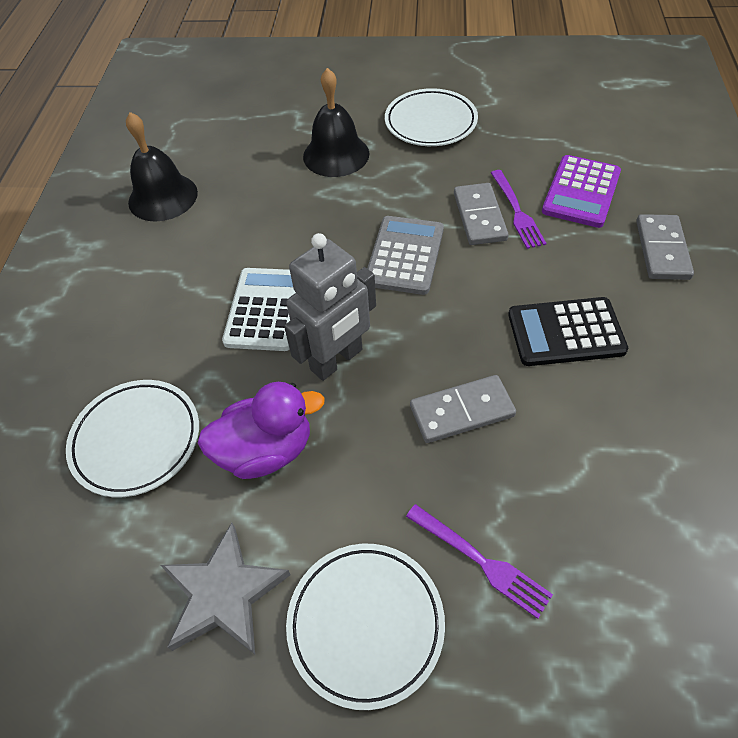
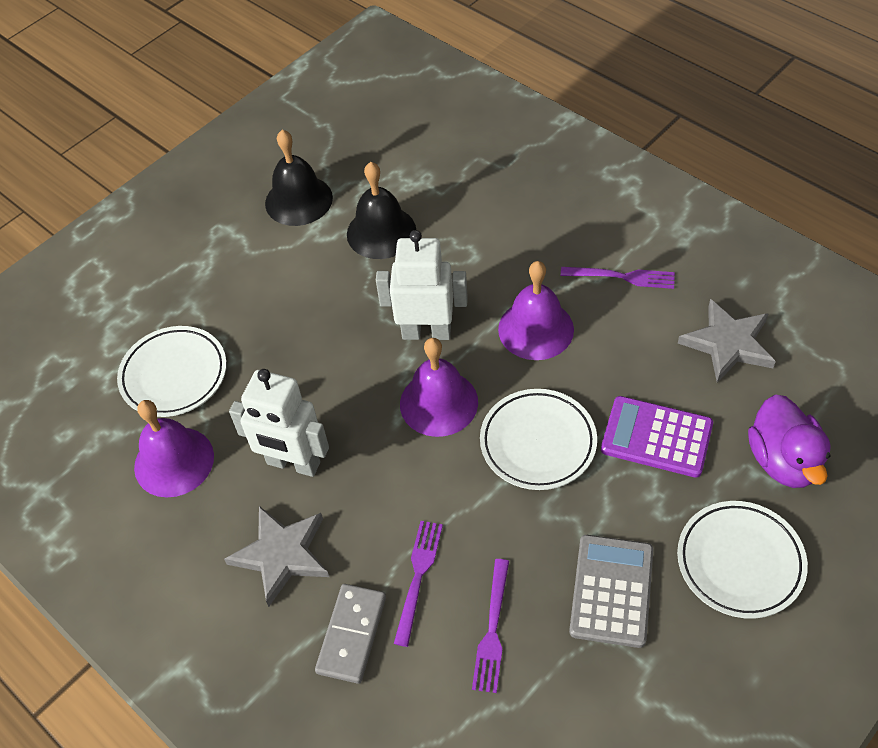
black calculator: 1 -> 0
grey domino: 3 -> 1
grey robot: 1 -> 0
grey star: 1 -> 2
purple bell: 0 -> 3
purple fork: 2 -> 3
white calculator: 1 -> 0
white robot: 0 -> 2

